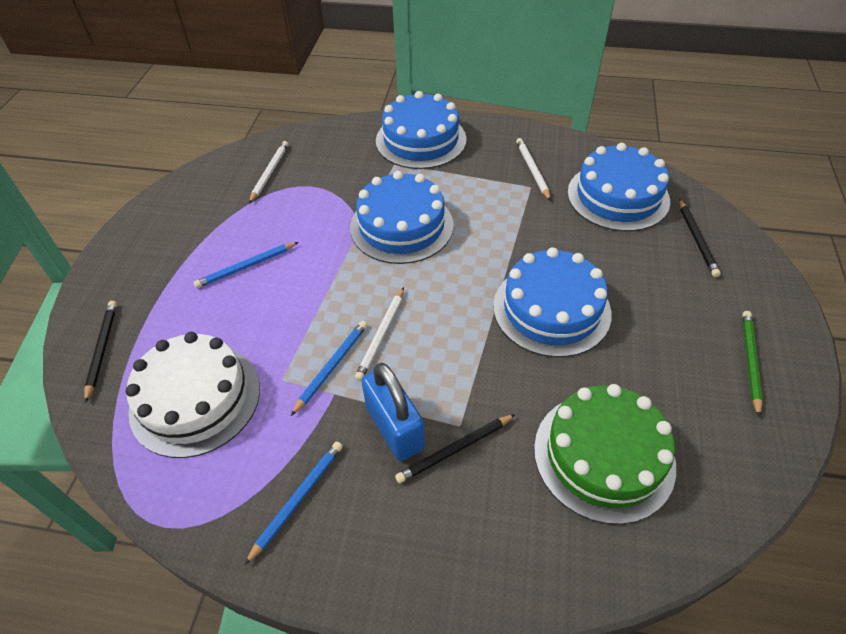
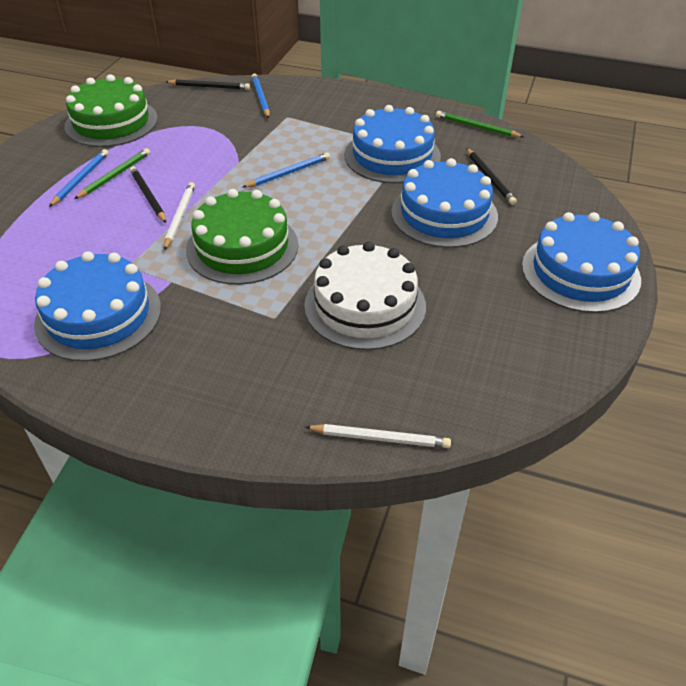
blue padlock: 1 -> 0
green cake: 1 -> 2
green pencil: 1 -> 2
white pencil: 3 -> 2

